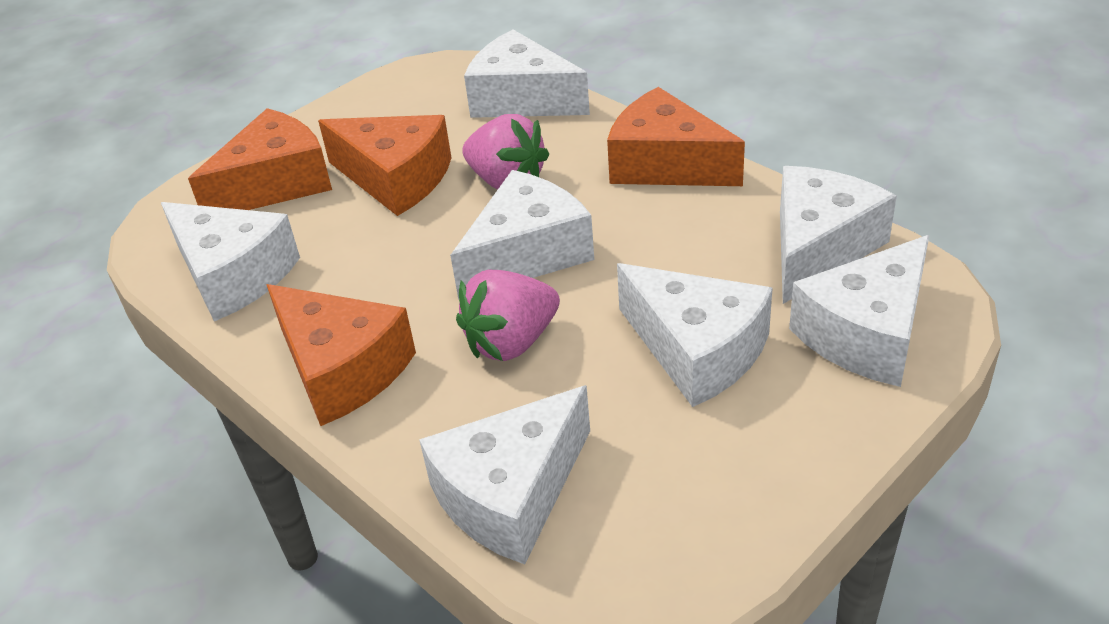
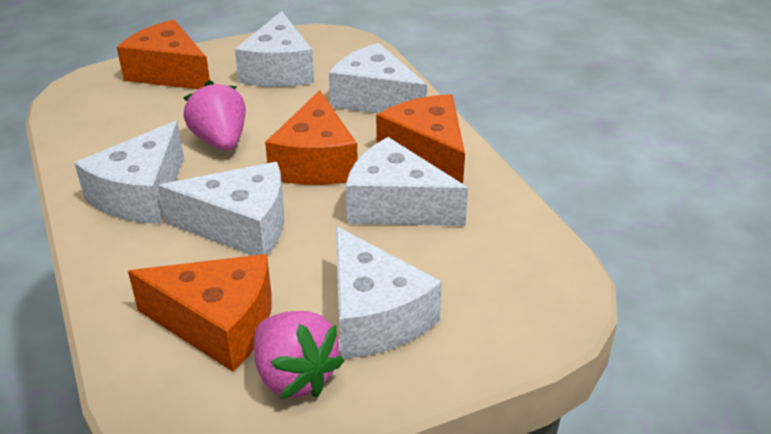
white cheese: 7 -> 6

